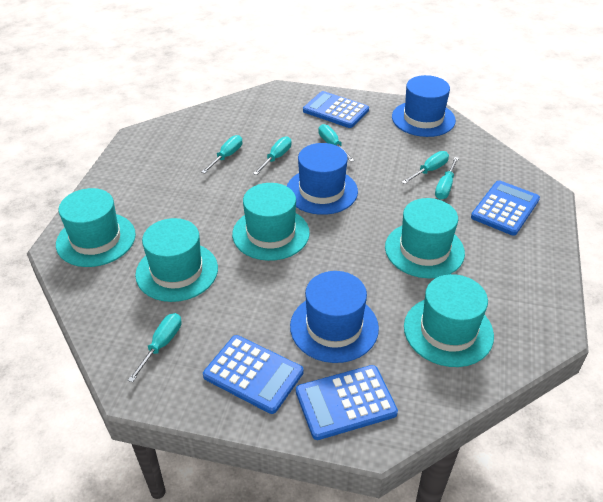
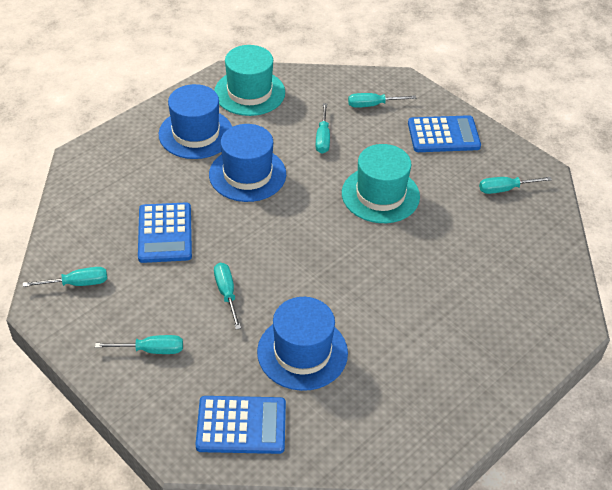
blue calculator: 4 -> 3
turquoise hat: 5 -> 2

